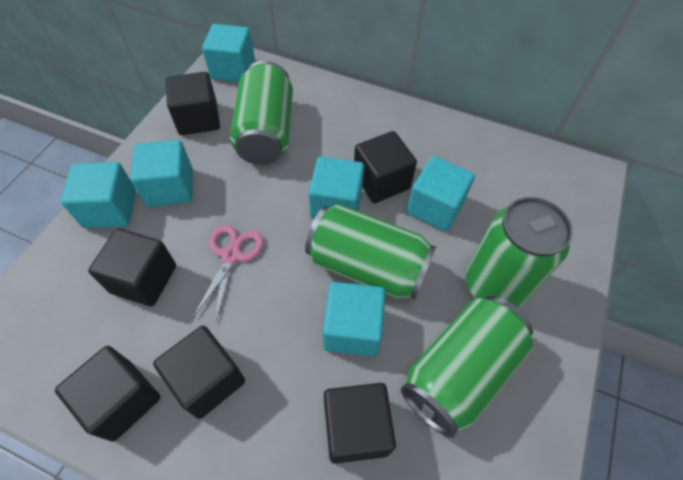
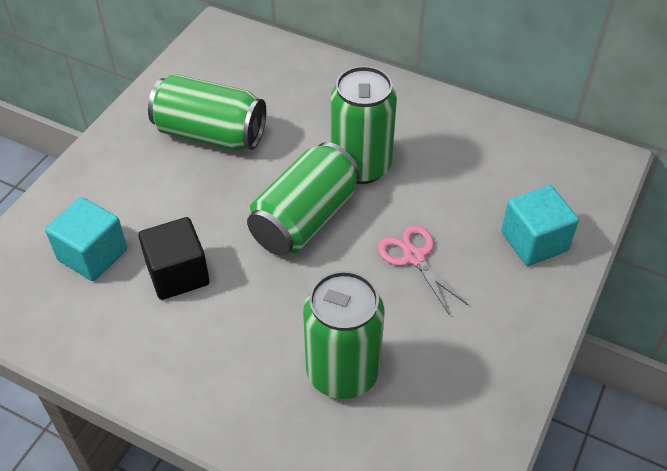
black cube: 6 -> 1
turquoise cube: 6 -> 2

